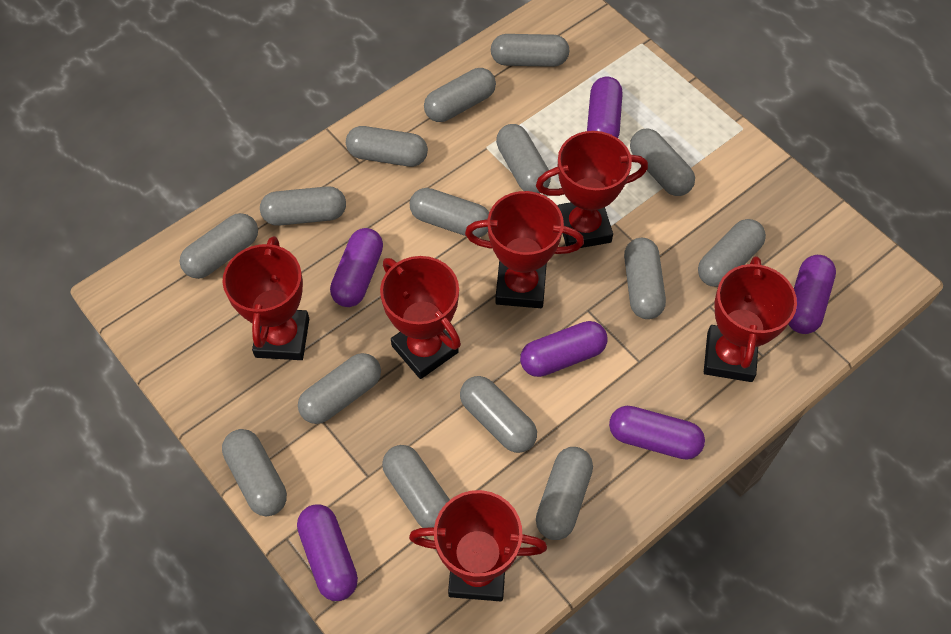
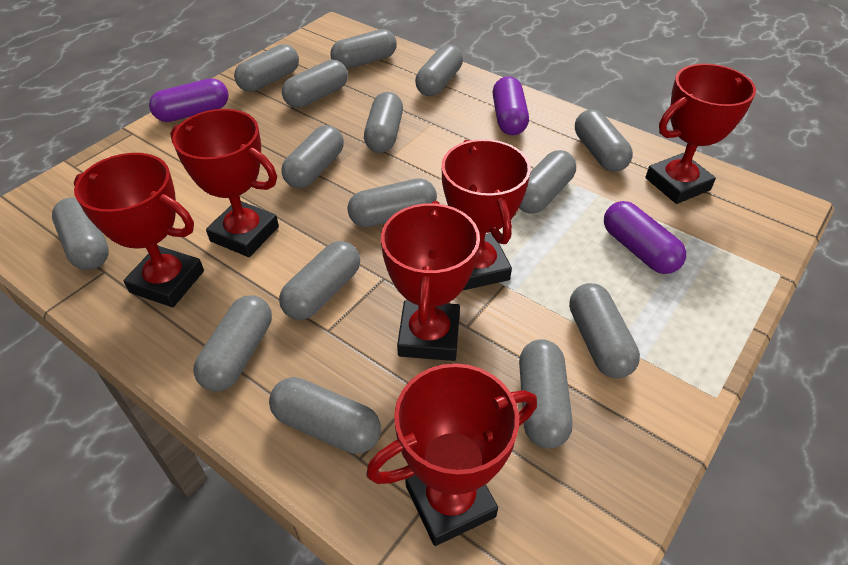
purple capsule: 6 -> 3

